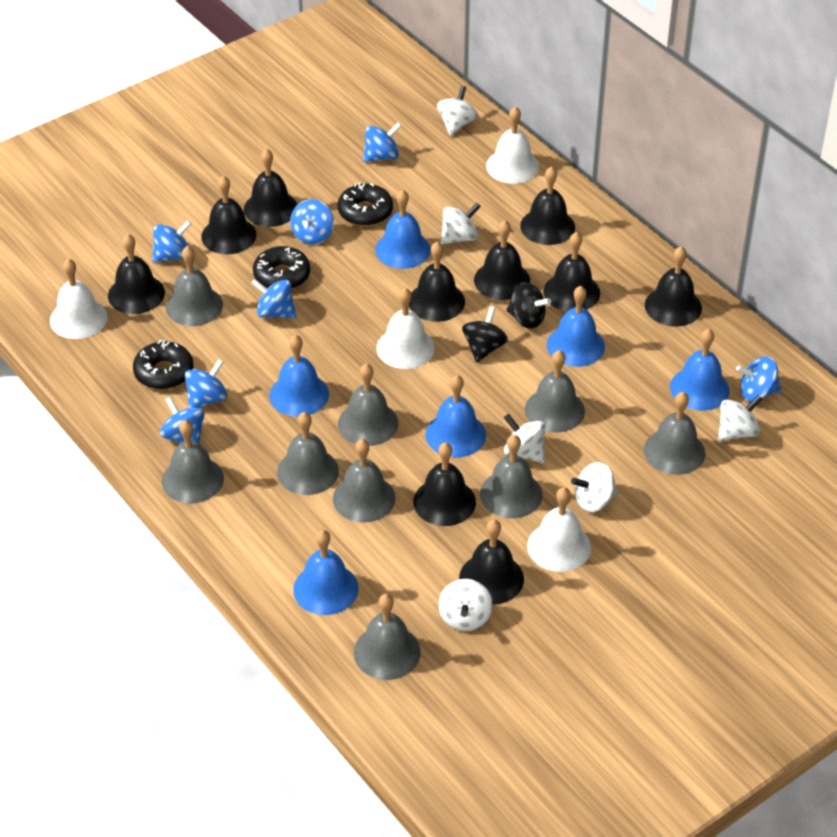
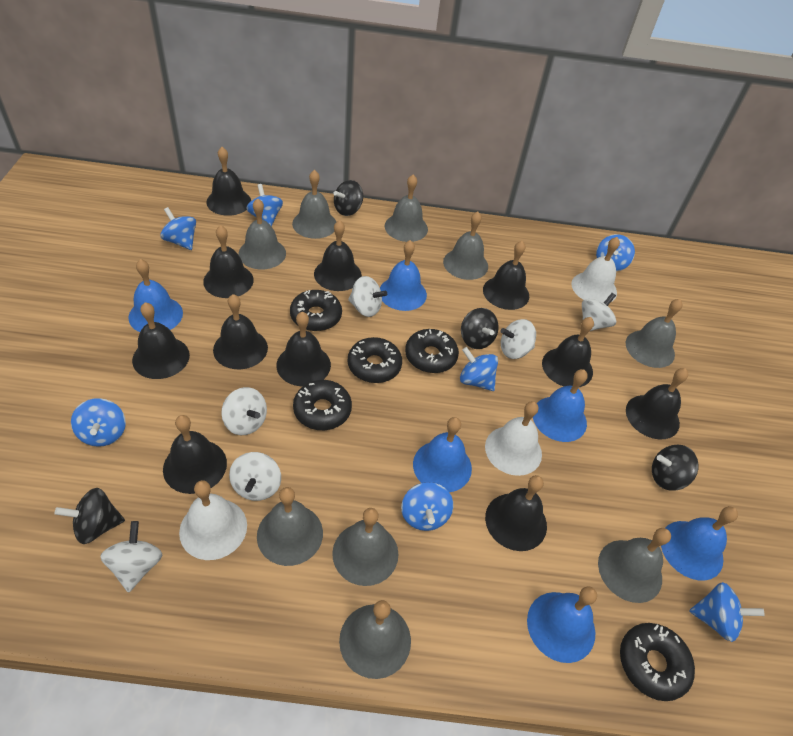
black bell: 10 -> 11
black donut: 3 -> 5
black spinning top: 2 -> 4
white bell: 4 -> 3

